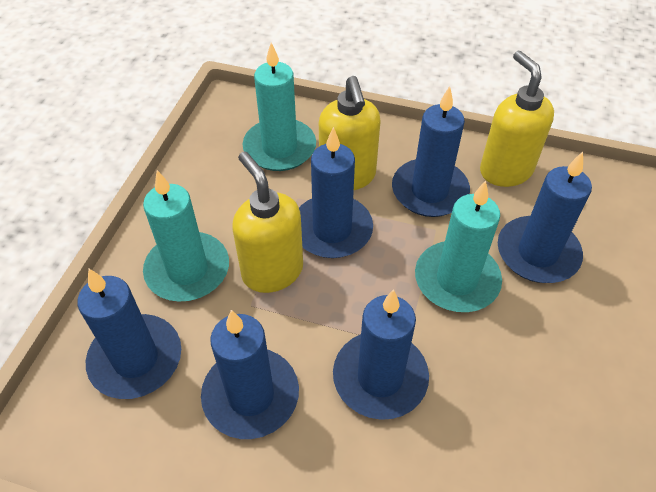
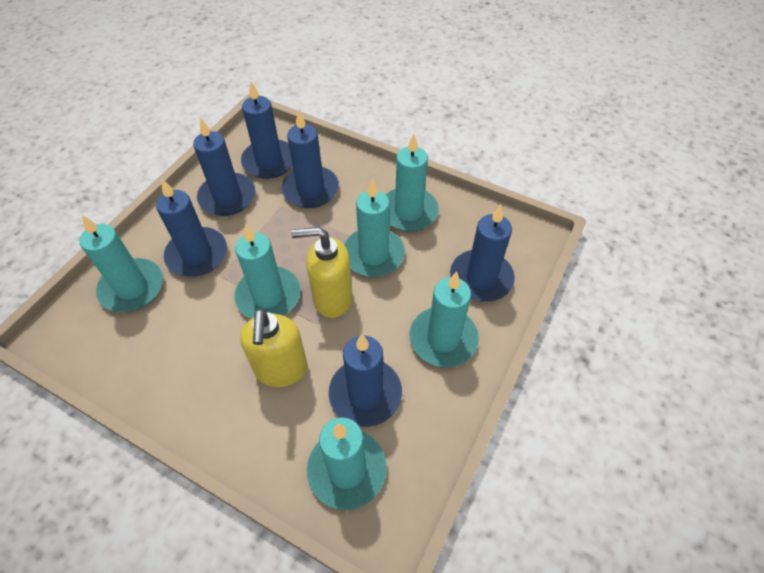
turquoise candle: 3 -> 6
yellow soap dispenser: 3 -> 2

